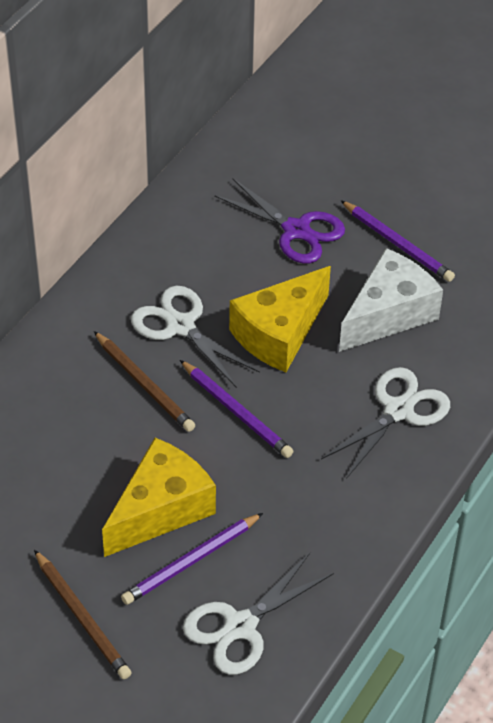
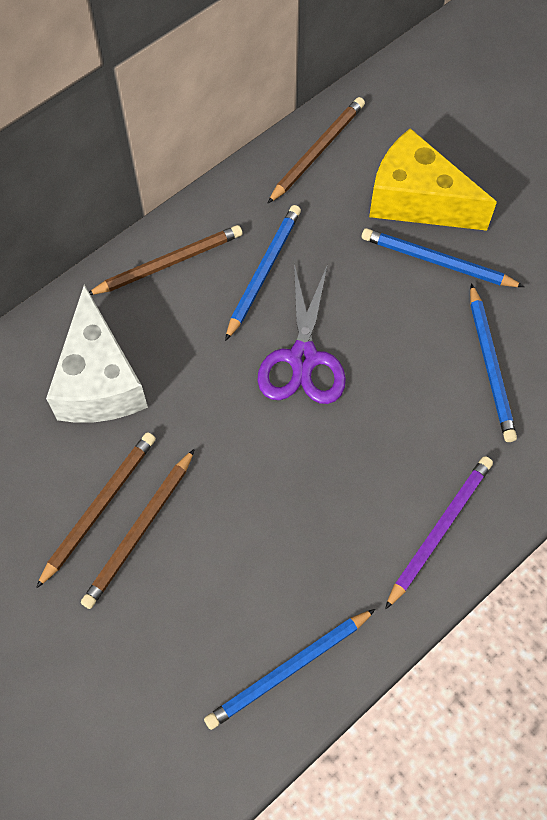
blue pencil: 0 -> 4
brown pencil: 2 -> 4
purple pencil: 3 -> 1
white scissors: 3 -> 0
yellow cheese: 2 -> 1

